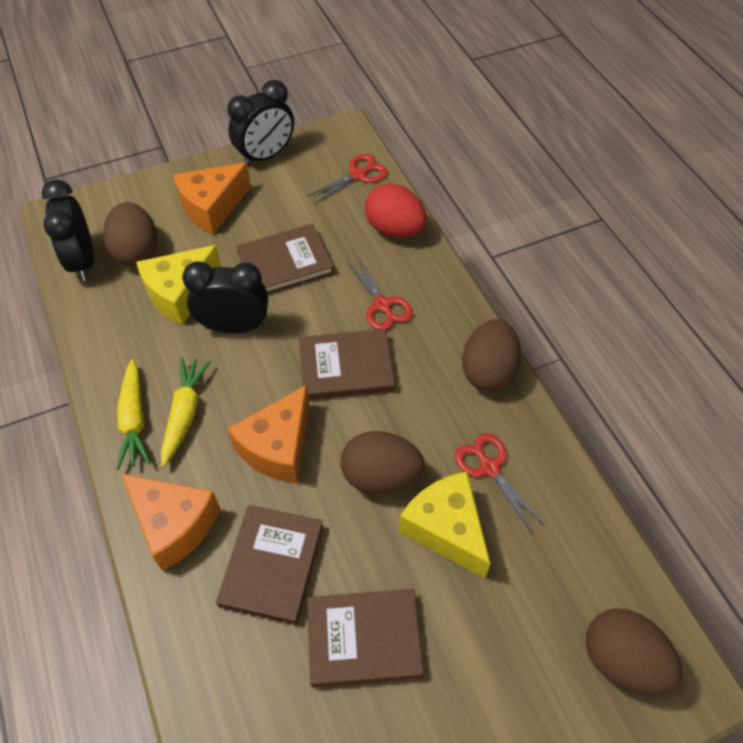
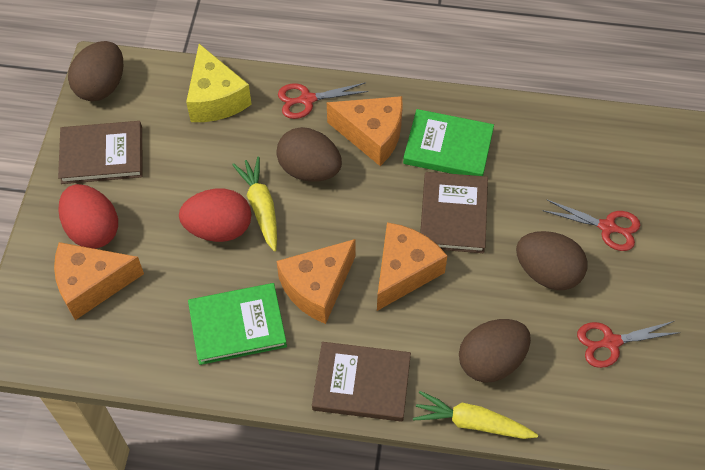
black clock: 3 -> 0
brown book: 4 -> 3
green book: 0 -> 2
orange cheese: 3 -> 4
red egg: 1 -> 2
yellow cheese: 2 -> 1

